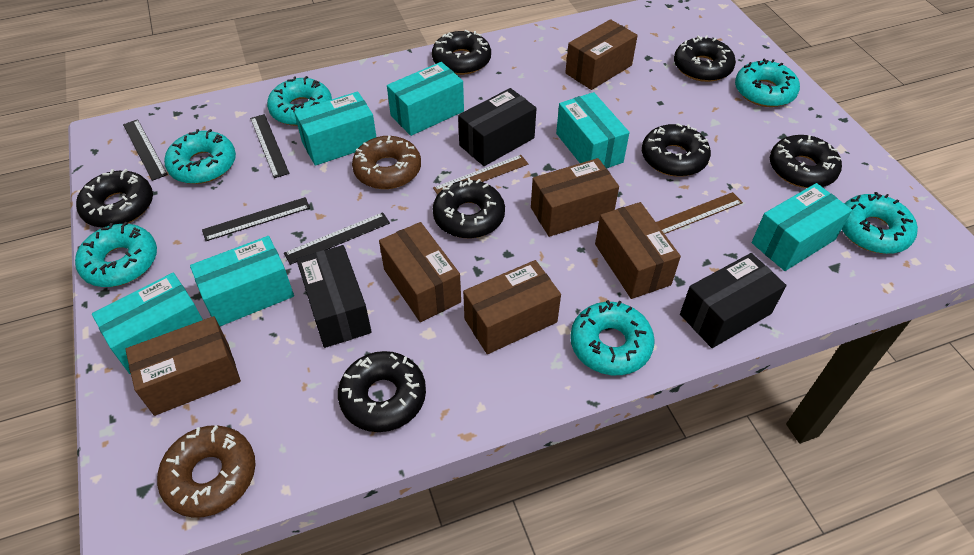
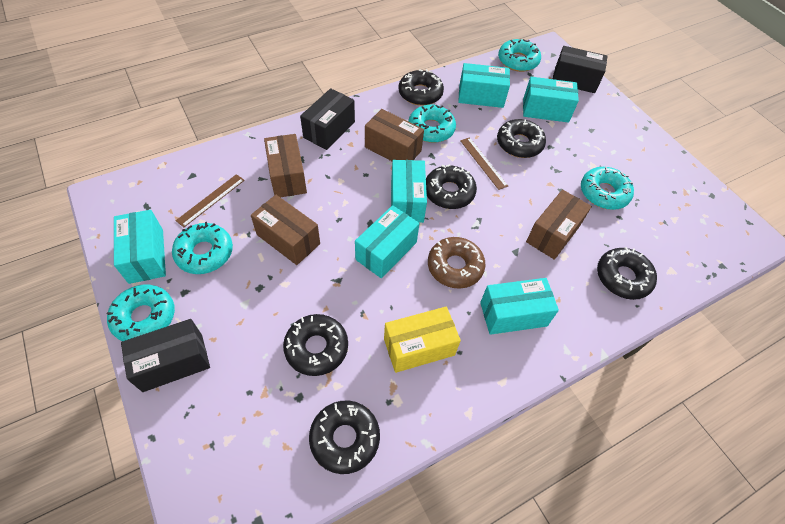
black donut: 7 -> 6
black ruler: 4 -> 0
brown box: 6 -> 4
brown donut: 2 -> 1
turquoise donut: 6 -> 5
yellow box: 0 -> 1

